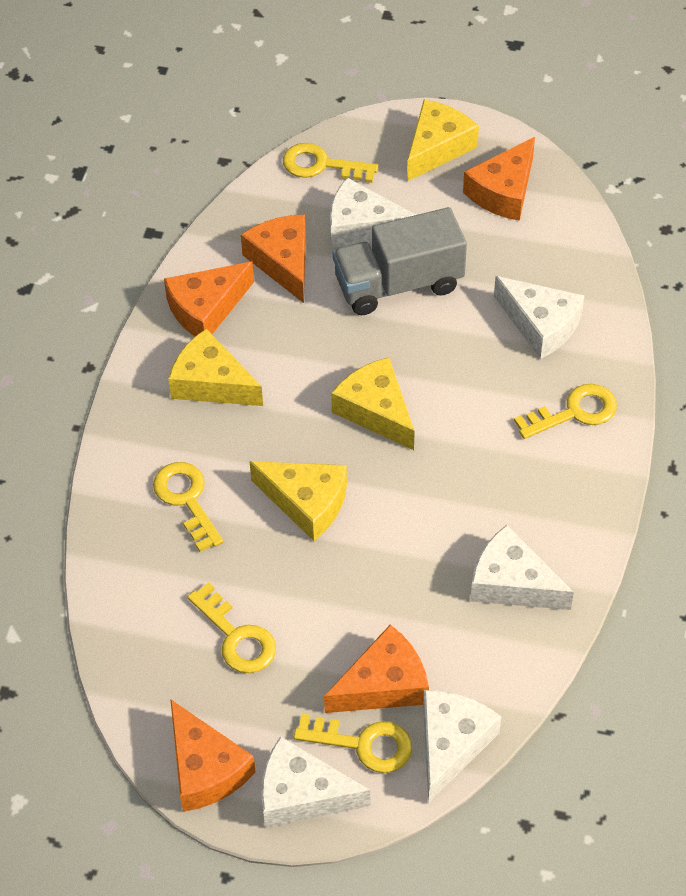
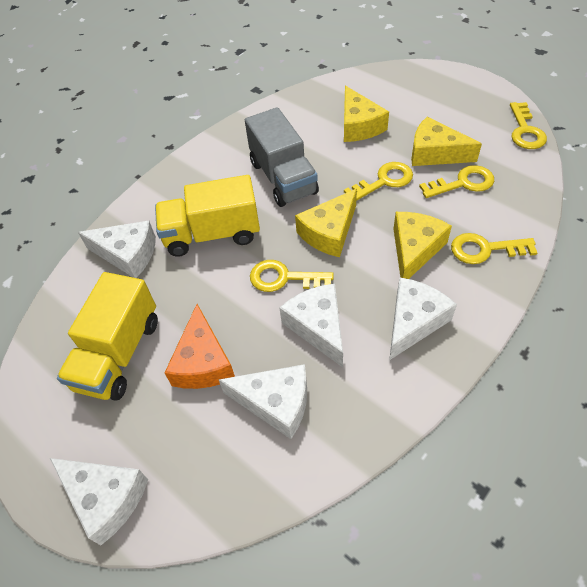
orange cheese: 5 -> 1
yellow truck: 0 -> 2

